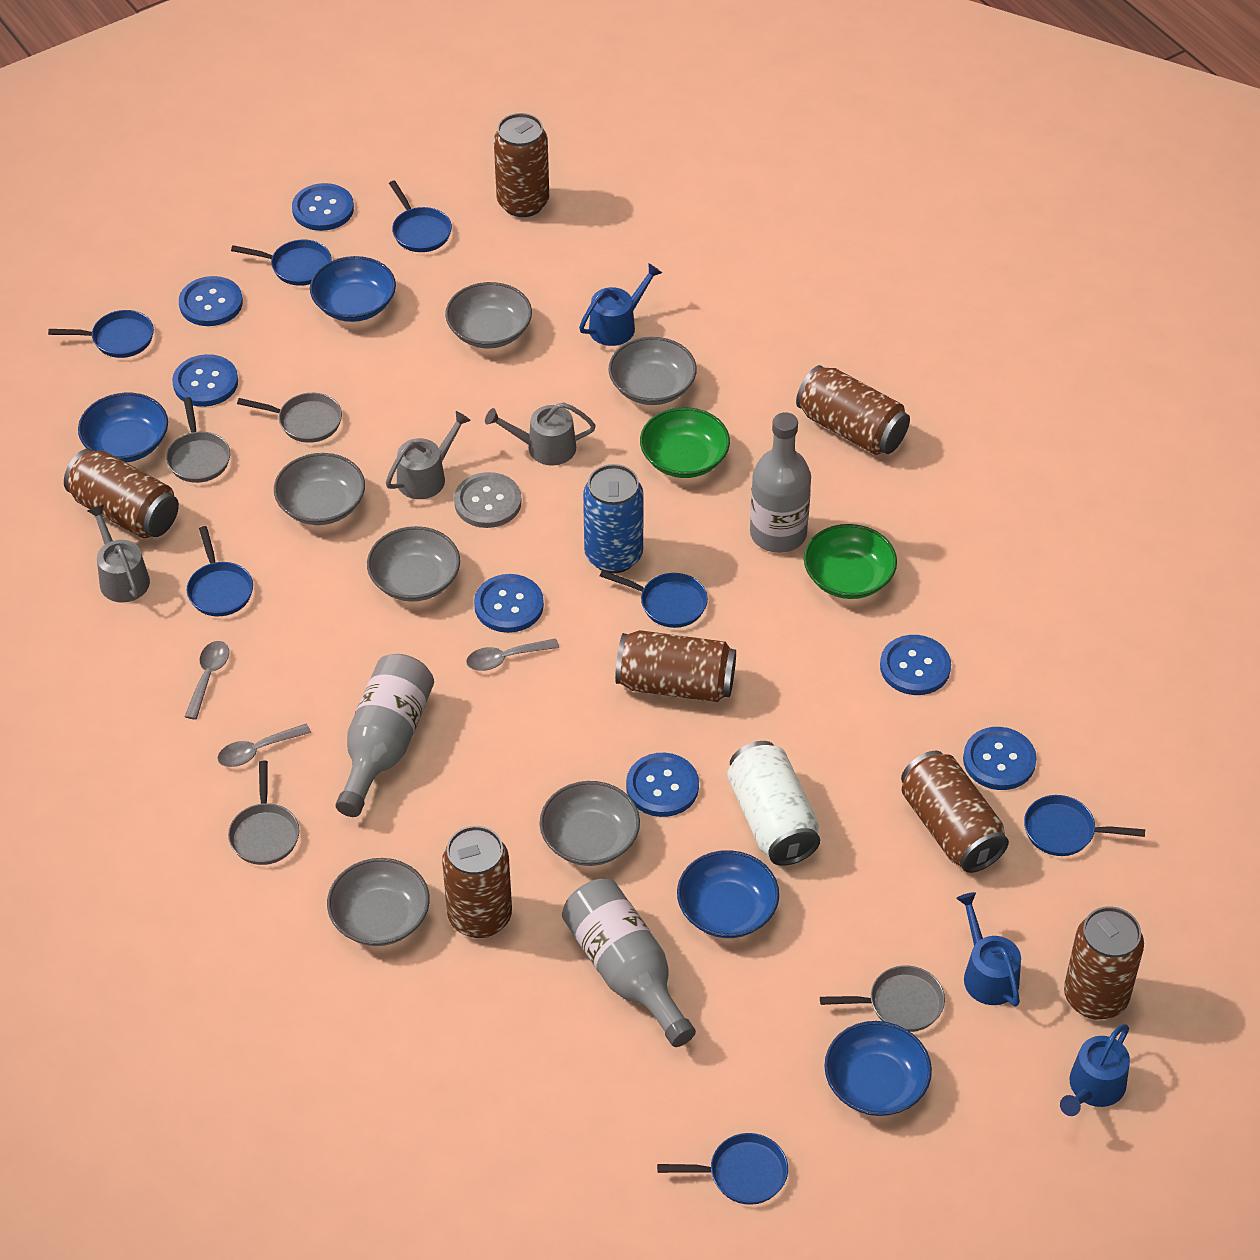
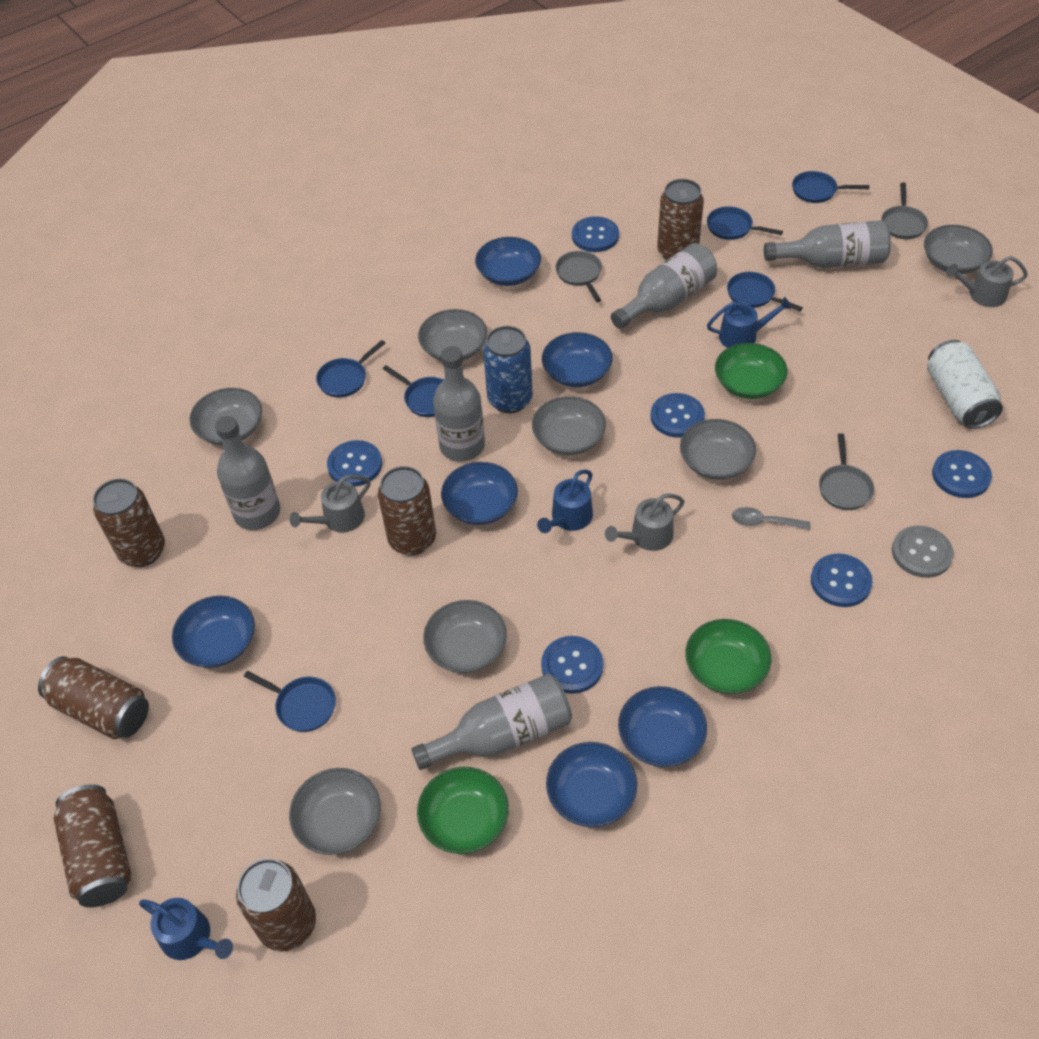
blue bowl: 4 -> 6
blue button: 7 -> 6
blue pan: 7 -> 6
brown can: 7 -> 6
green bowl: 2 -> 3
grey bottle: 3 -> 5
grey bowl: 6 -> 7
grey pan: 4 -> 3
grey spoon: 3 -> 1

